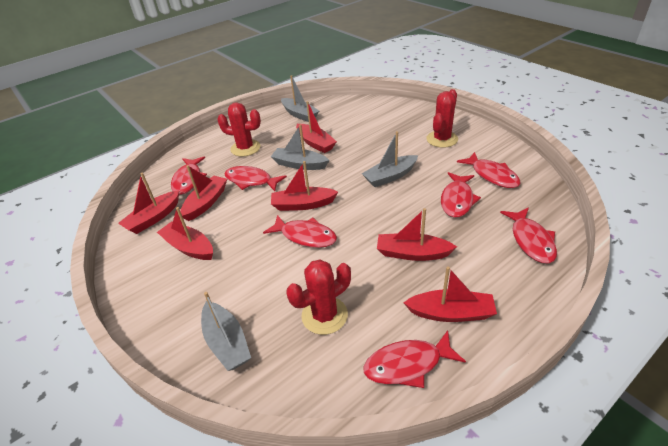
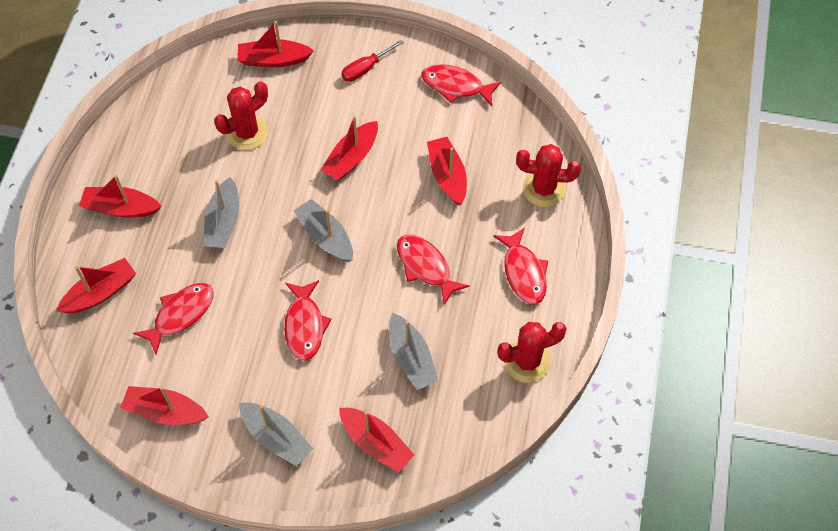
red fish: 7 -> 5
red screwdriver: 0 -> 1

